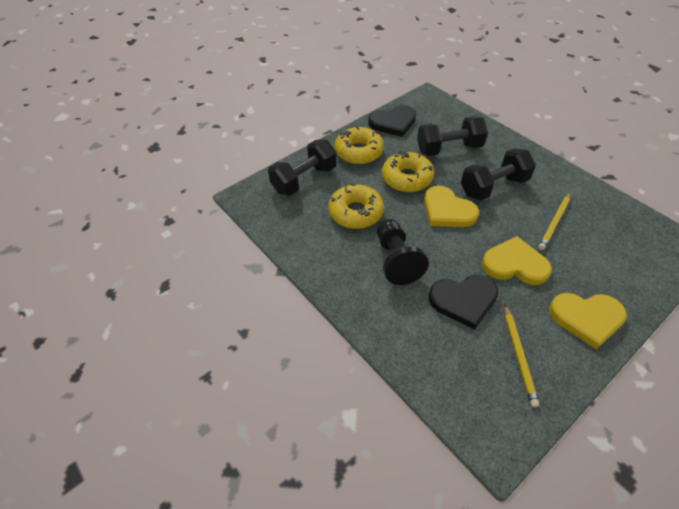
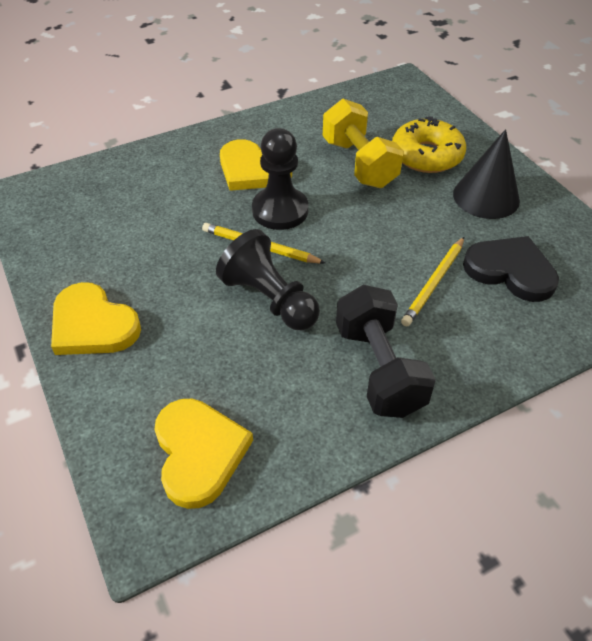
black cone: 0 -> 1
black dumbbell: 3 -> 1
black heart: 2 -> 1
black pawn: 1 -> 2
yellow donut: 3 -> 1
yellow dumbbell: 0 -> 1

